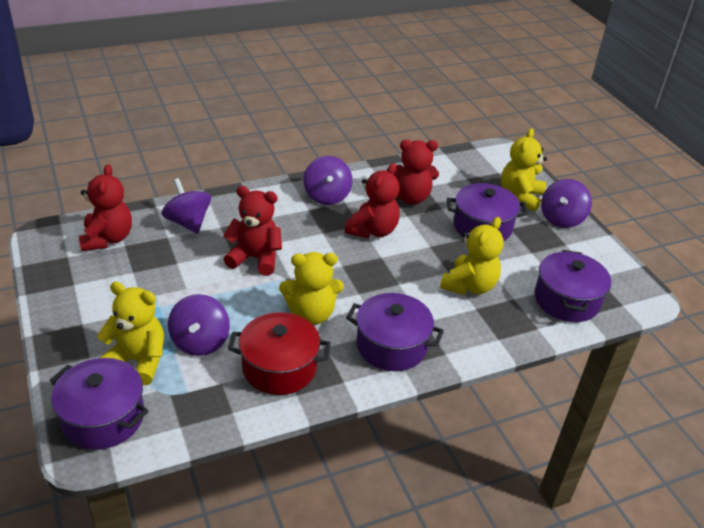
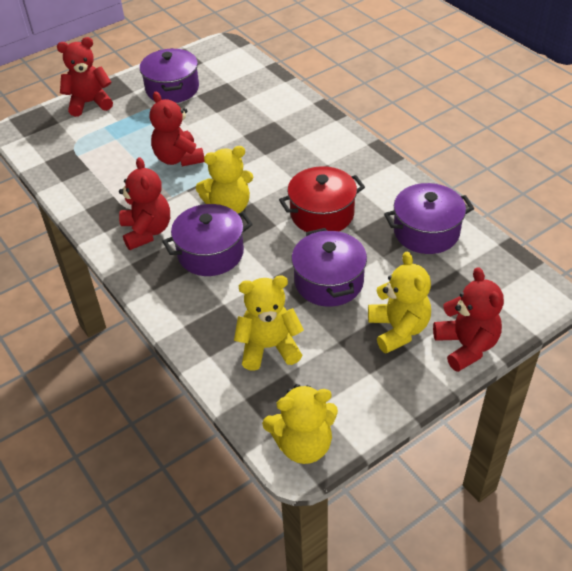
purple spinning top: 4 -> 0

